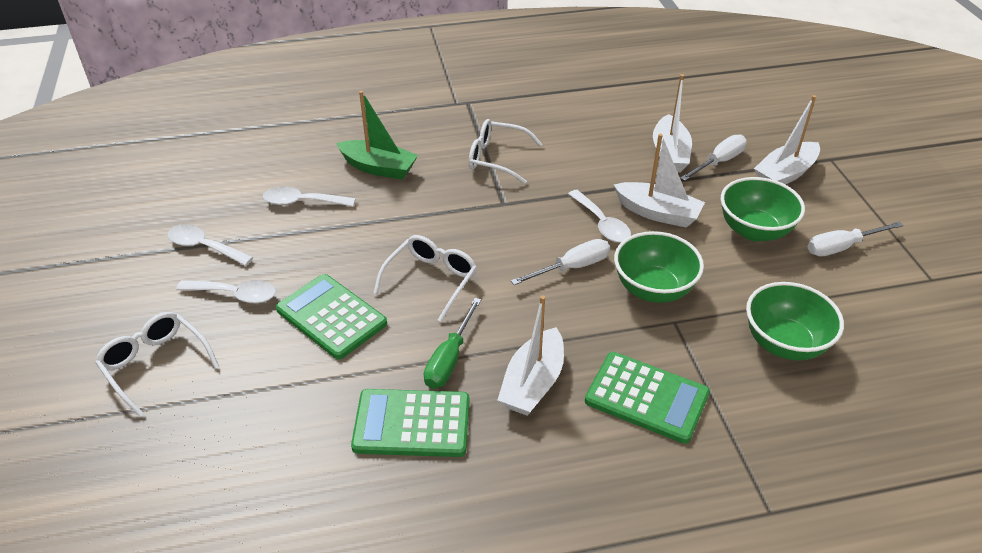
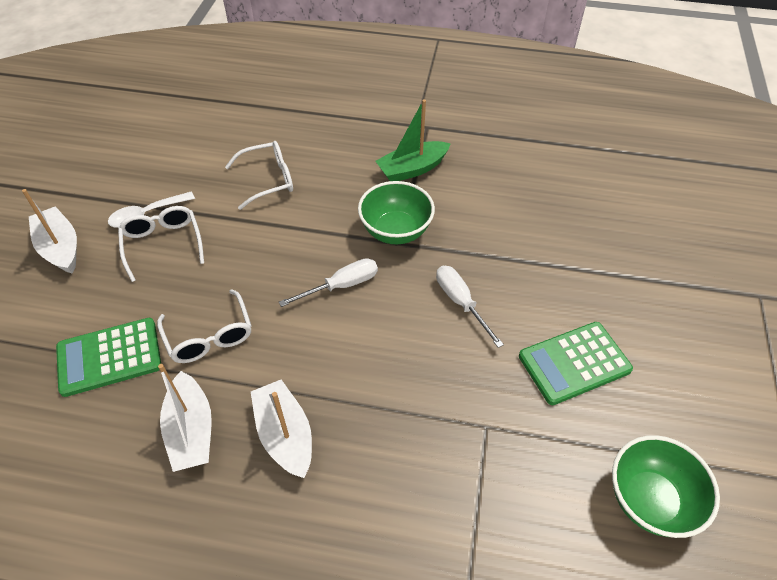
green bowl: 3 -> 2
green calculator: 3 -> 2
green screwdriver: 1 -> 0
white boat: 4 -> 3
white screwdriver: 3 -> 2
white spoon: 4 -> 1

